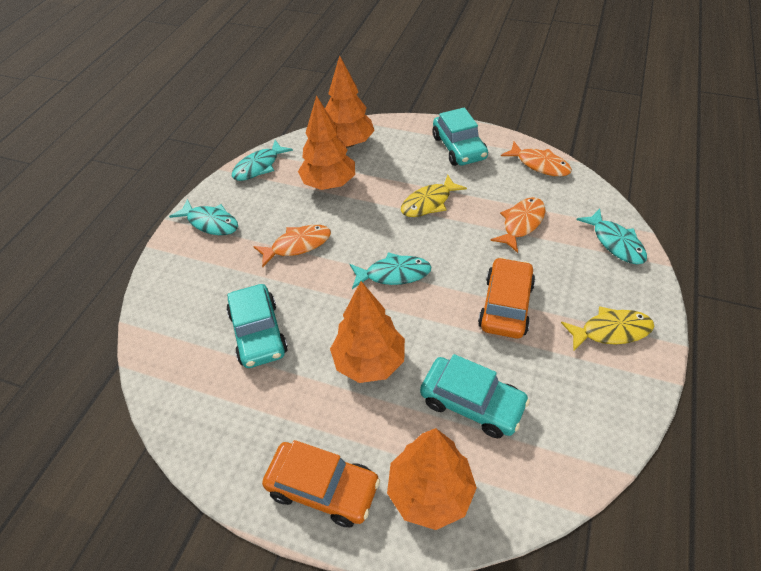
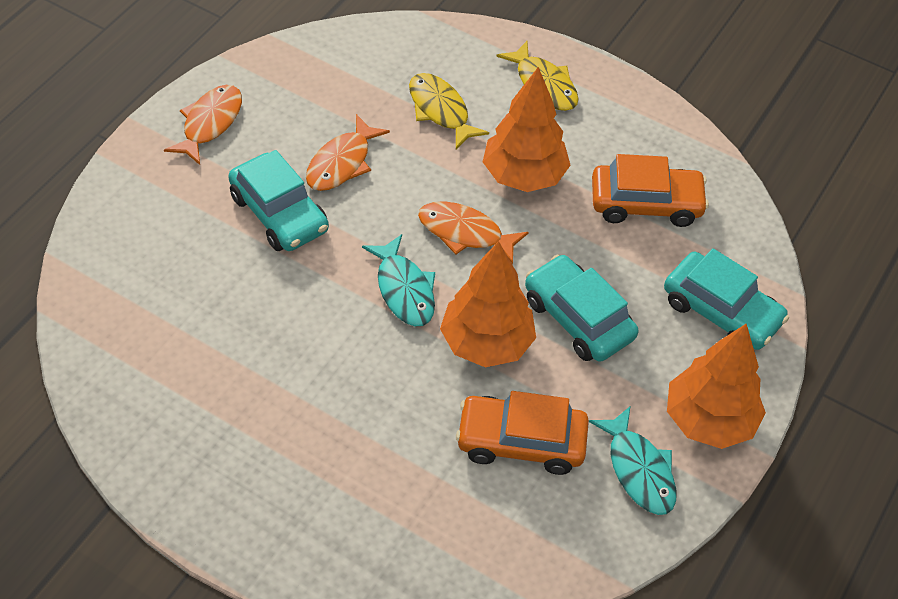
orange tree: 4 -> 3
turquoise fish: 4 -> 2

